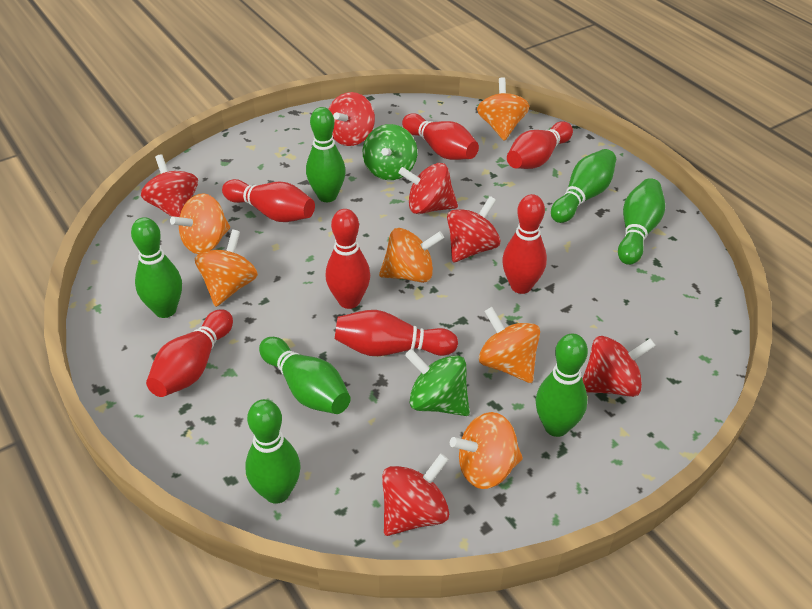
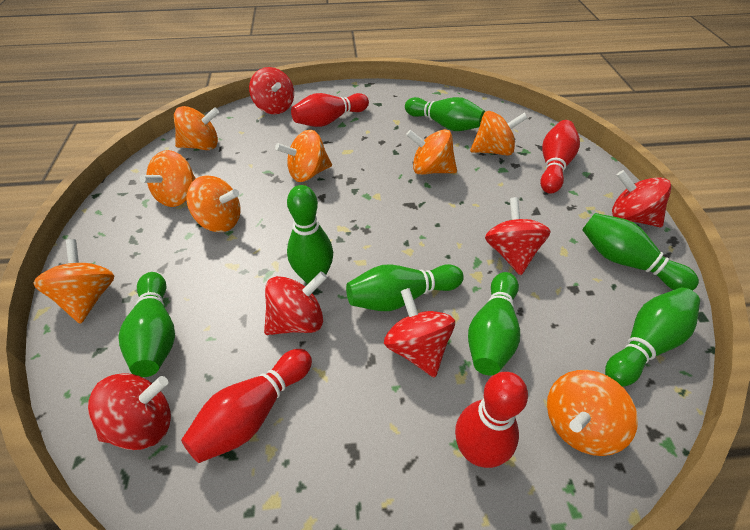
green spinning top: 2 -> 0
orange spinning top: 6 -> 8
red bowling pin: 7 -> 4

